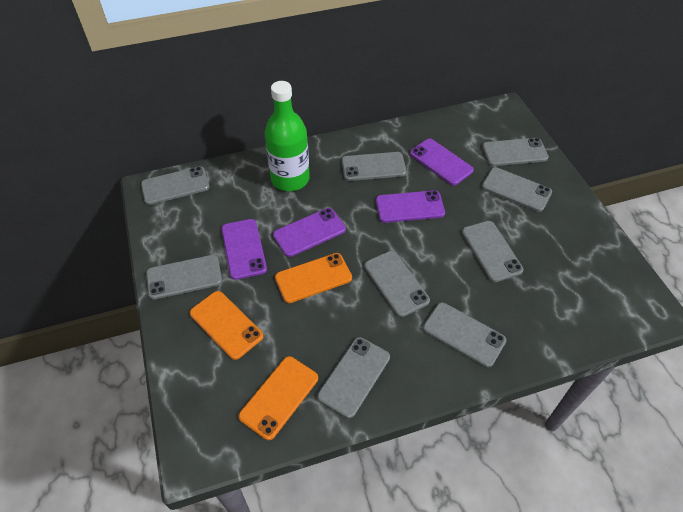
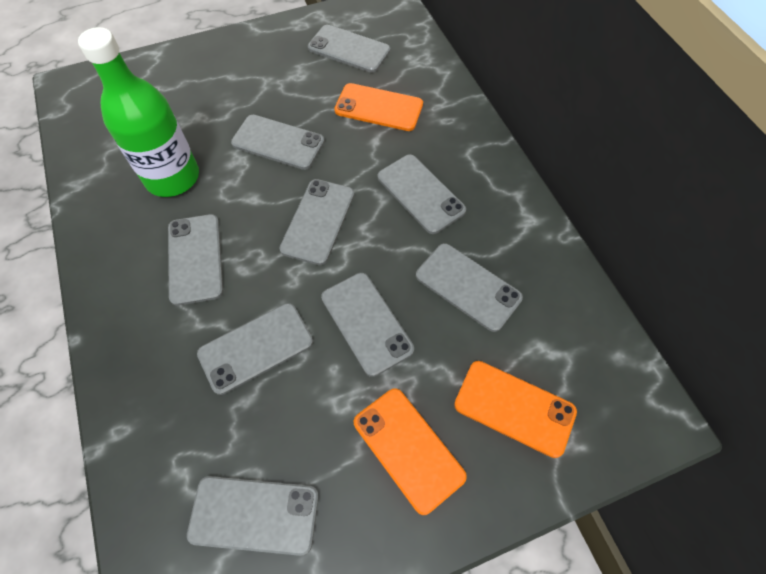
purple phone: 4 -> 0

